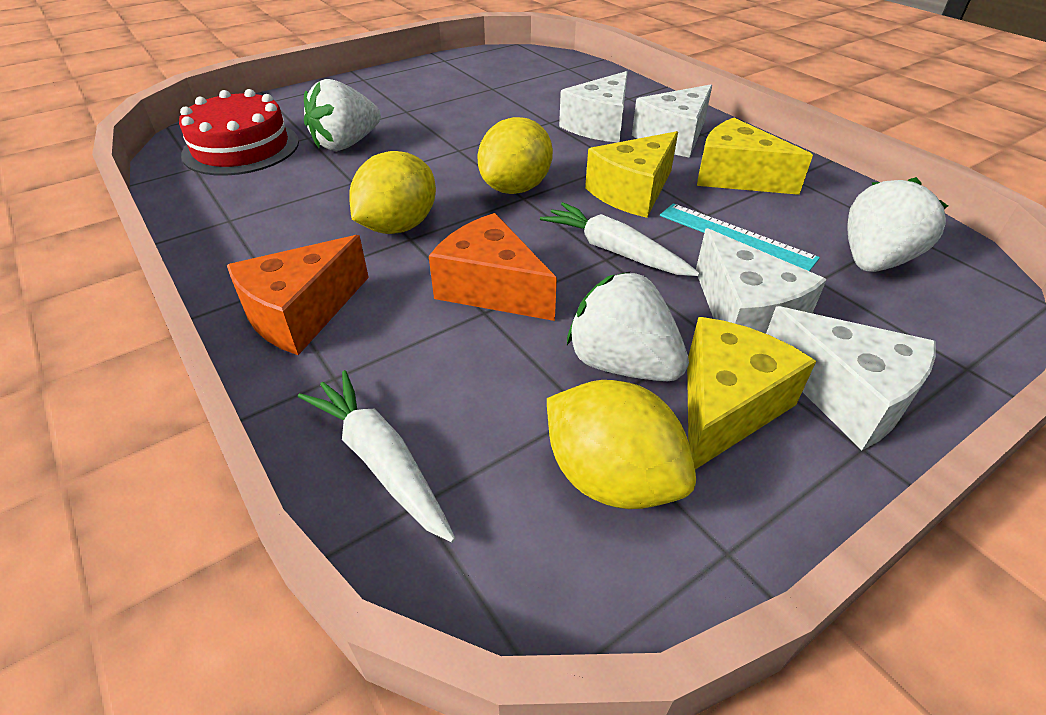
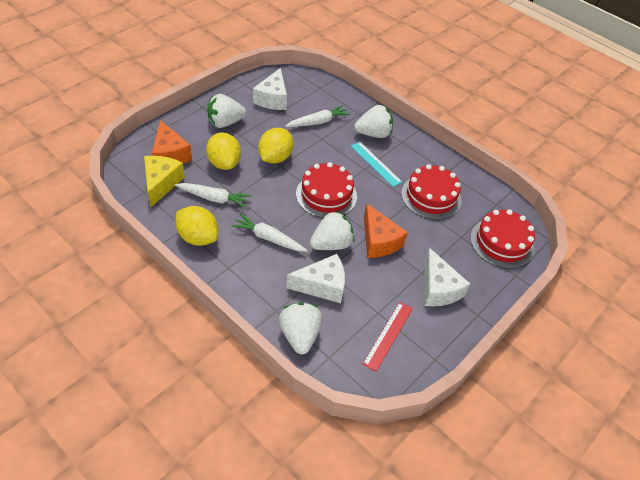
red cake: 1 -> 3
red ruler: 0 -> 1
white carrot: 2 -> 3
white cheese: 4 -> 3
white strawberry: 3 -> 4
yellow cheese: 3 -> 1

